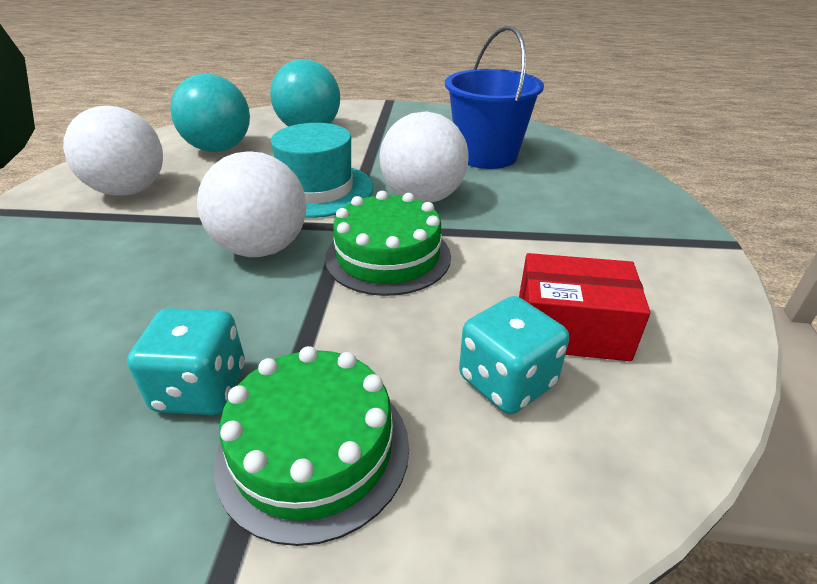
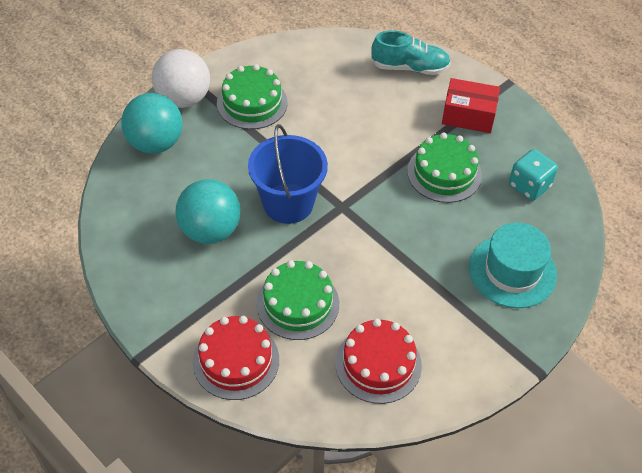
green cake: 2 -> 3
red cake: 0 -> 2
turquoise dice: 2 -> 1
turquoise shoe: 0 -> 1
white ball: 3 -> 1

